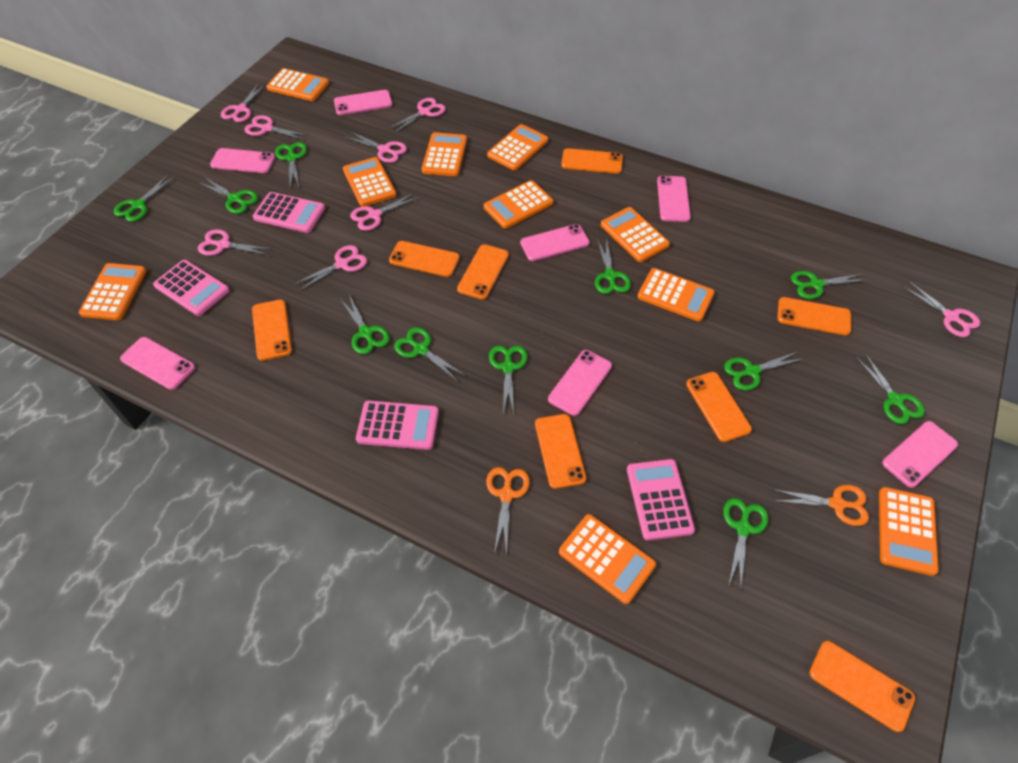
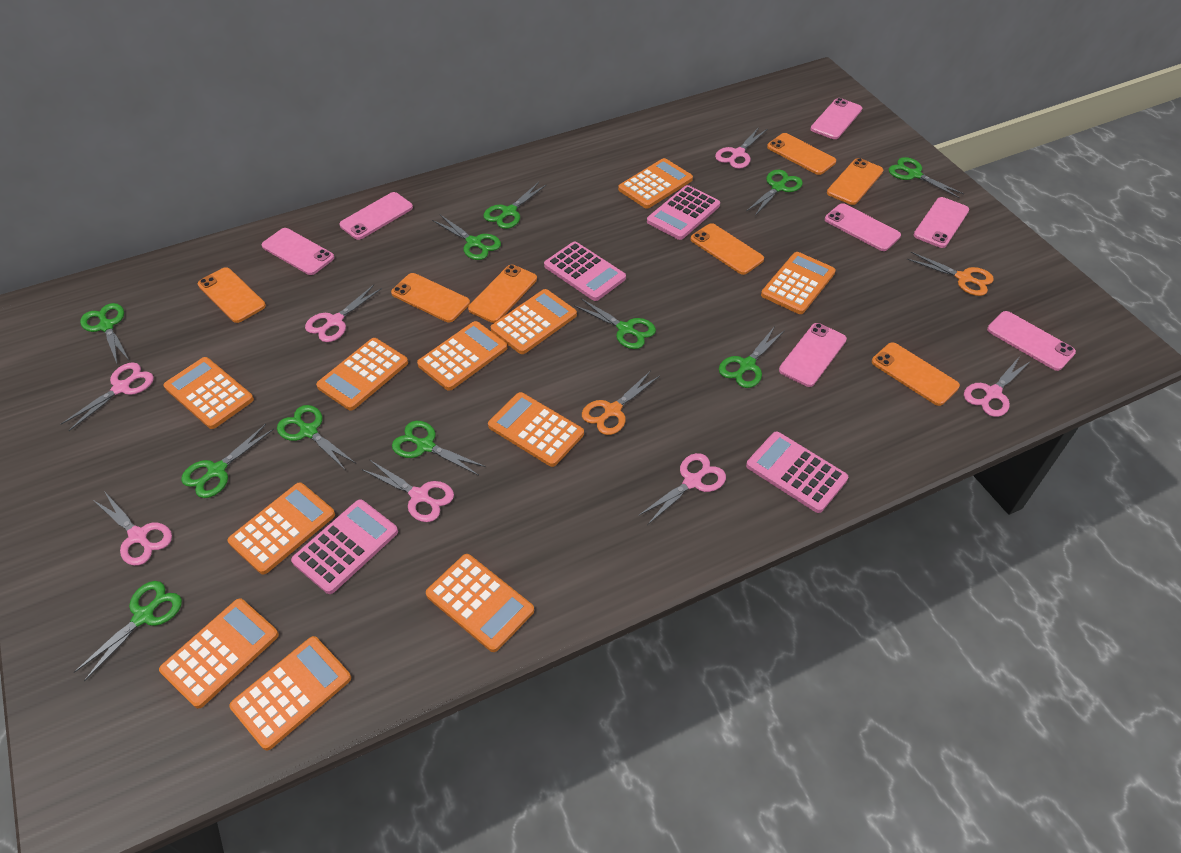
orange calculator: 10 -> 11
orange phone: 8 -> 7
pink scissors: 8 -> 7

